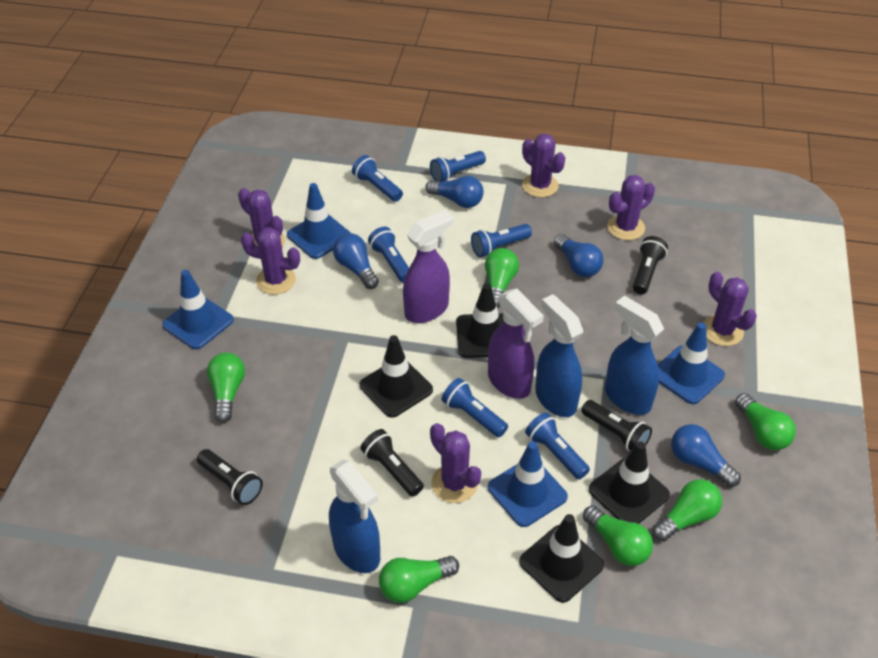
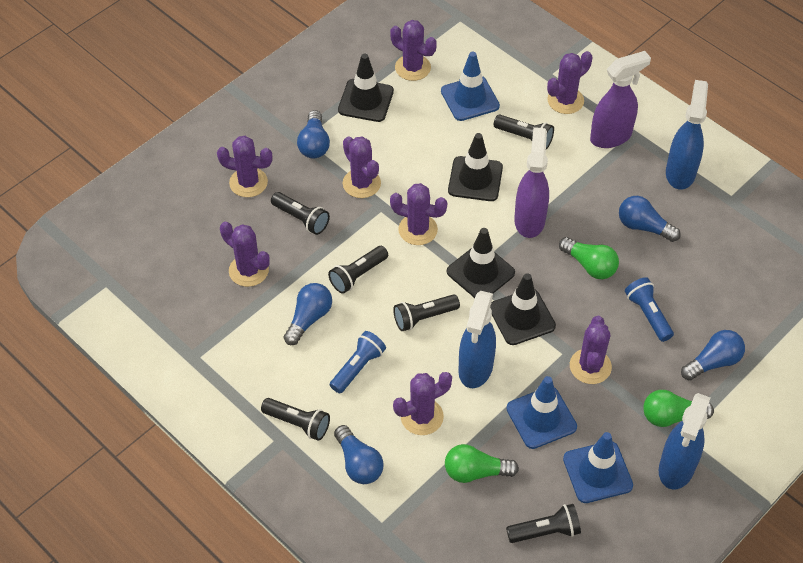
black flashlight: 4 -> 6
blue flashlight: 6 -> 2
blue light bulb: 4 -> 5
blue traffic cone: 4 -> 3
green light bulb: 6 -> 3
purple cactus: 6 -> 8

